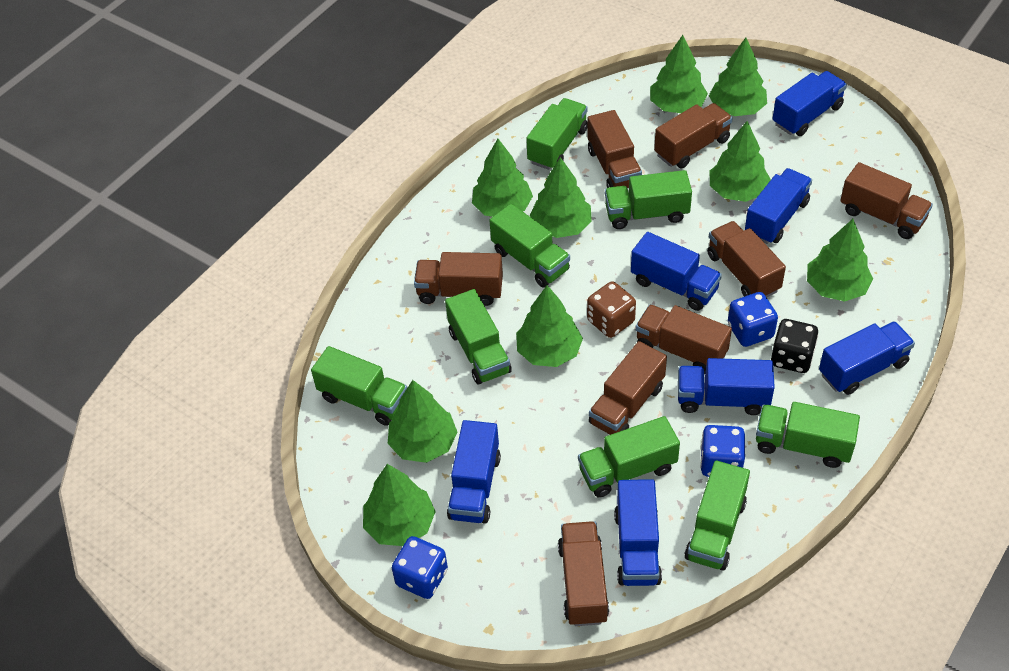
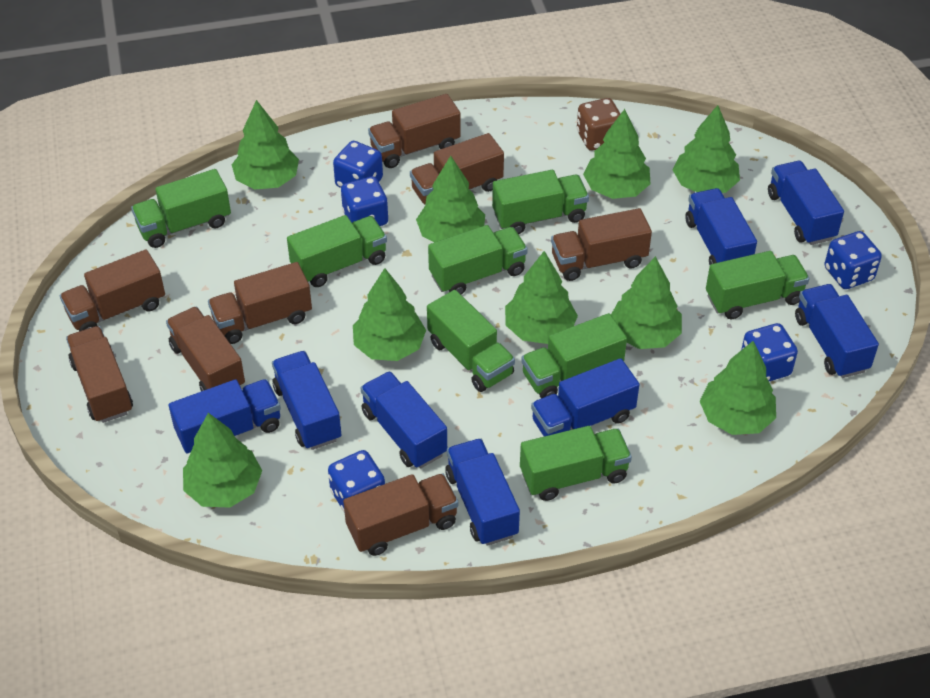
black dice: 1 -> 0
blue dice: 3 -> 5
blue truck: 7 -> 8

